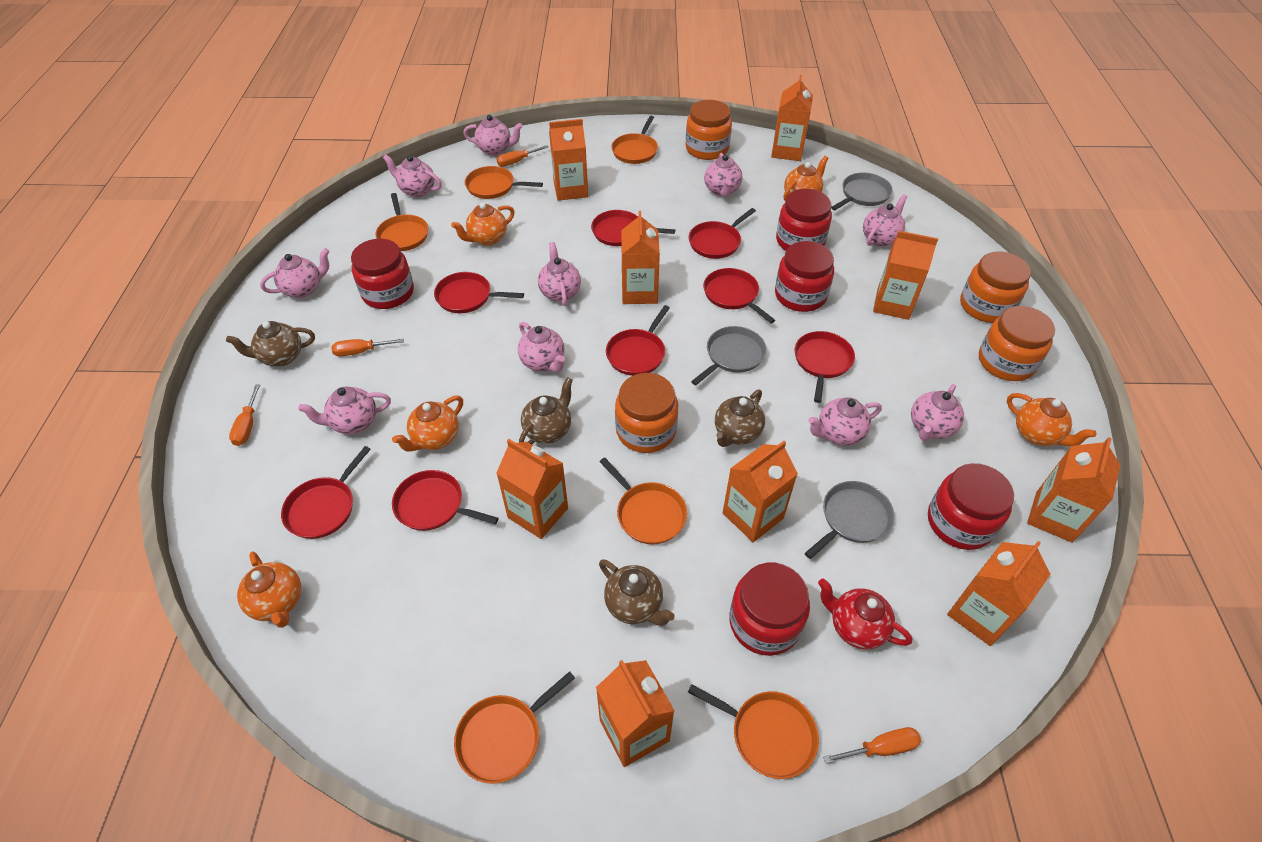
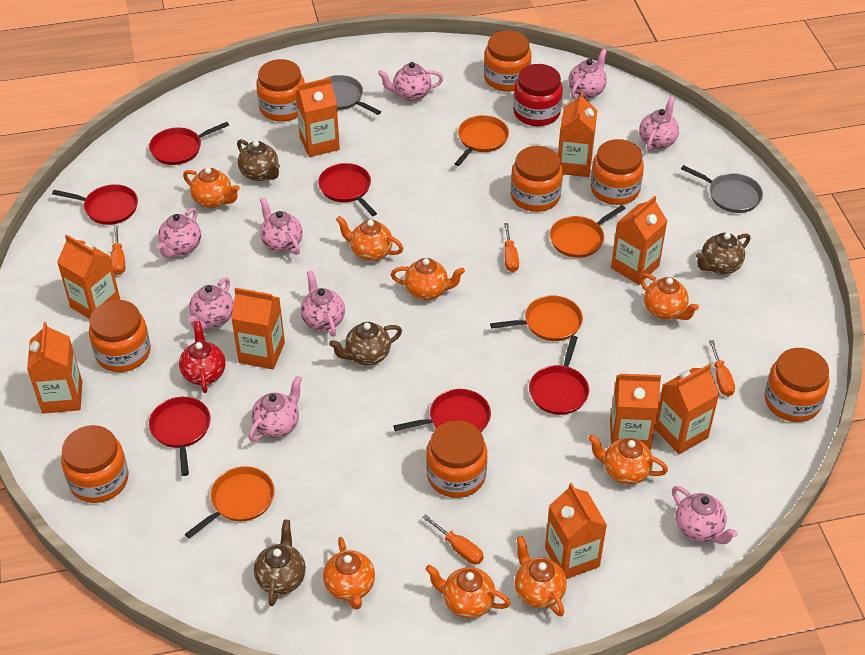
grey pan: 3 -> 2
orange jar: 4 -> 8
orange pan: 6 -> 4
orange teapot: 5 -> 8
pink teapot: 10 -> 9
red jar: 5 -> 1
red pan: 8 -> 6

